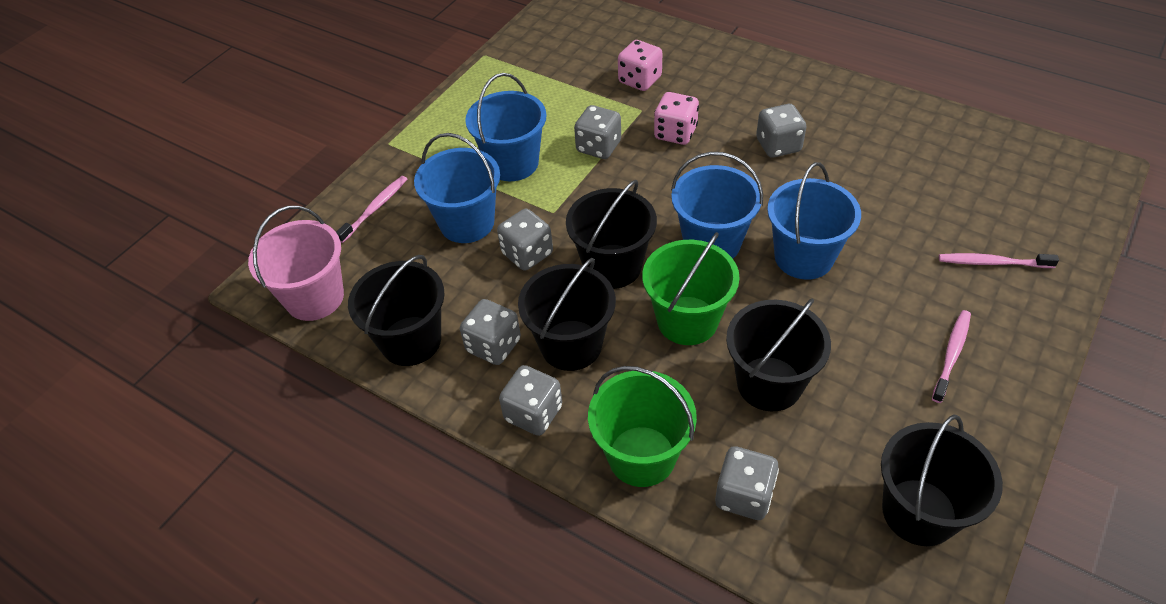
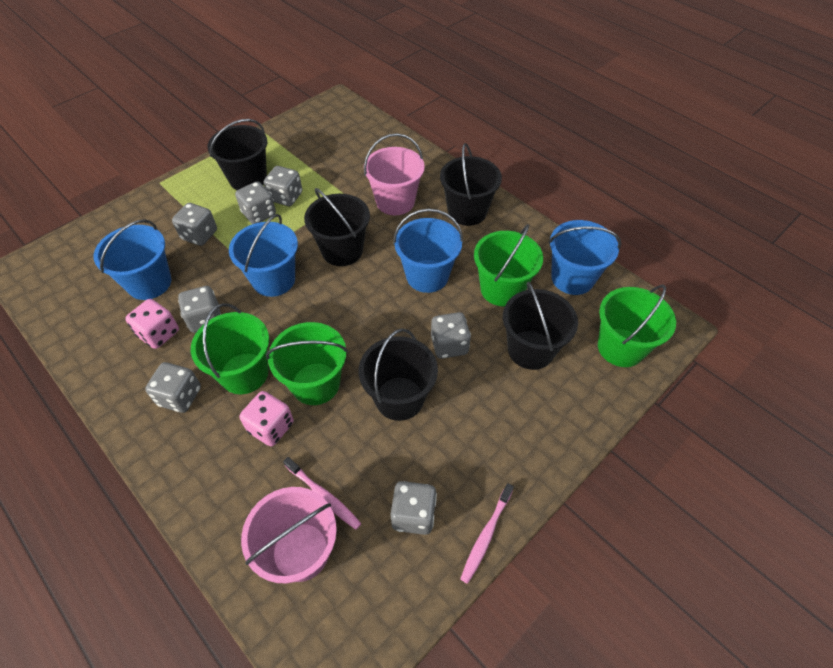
green bucket: 2 -> 4
grey dice: 6 -> 7
pink bucket: 1 -> 2
pink toothbrush: 3 -> 2

